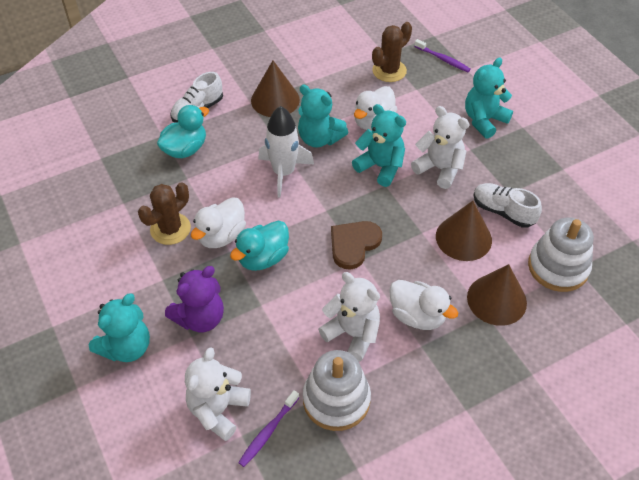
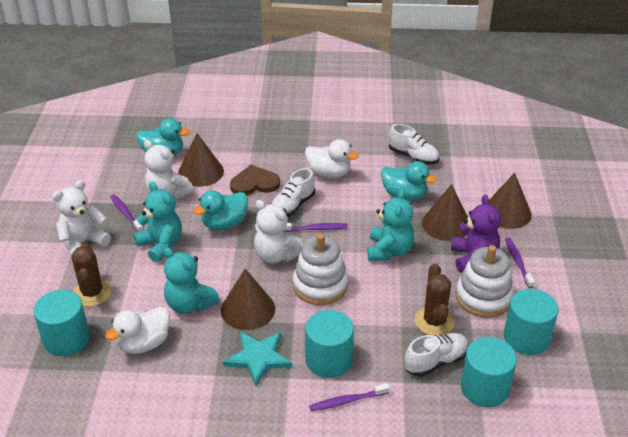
brown cone: 3 -> 4
purple toothbrush: 2 -> 4
turquoise cylinder: 0 -> 4
turquoise duck: 2 -> 3
turquoise star: 0 -> 1
turquoise teddy bear: 4 -> 3
white duck: 3 -> 2
white rocket: 1 -> 0
white shoe: 2 -> 3

